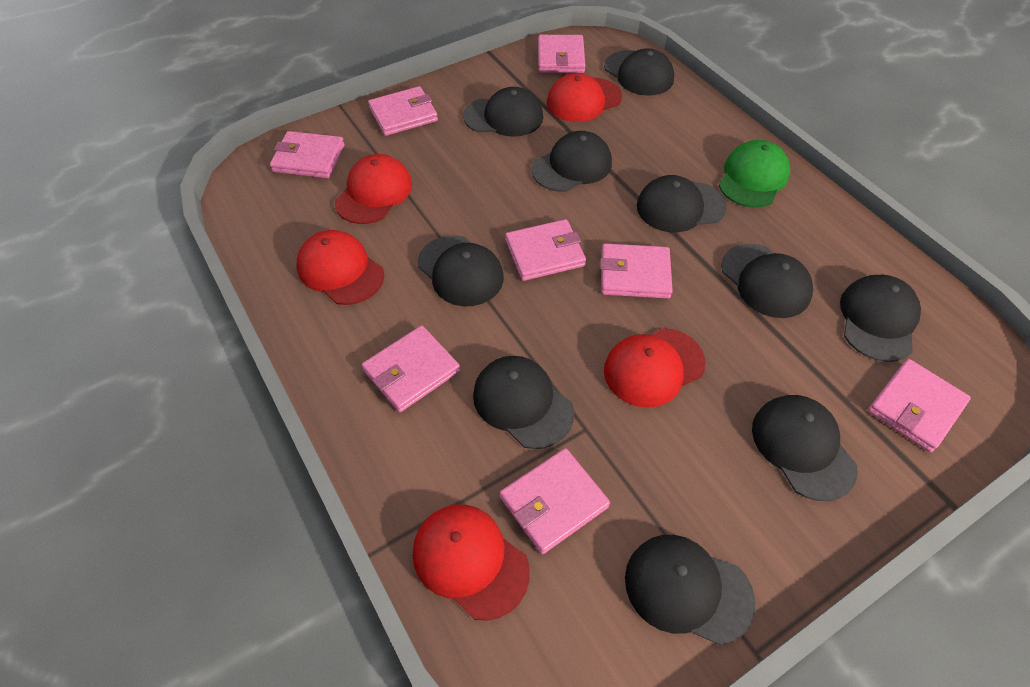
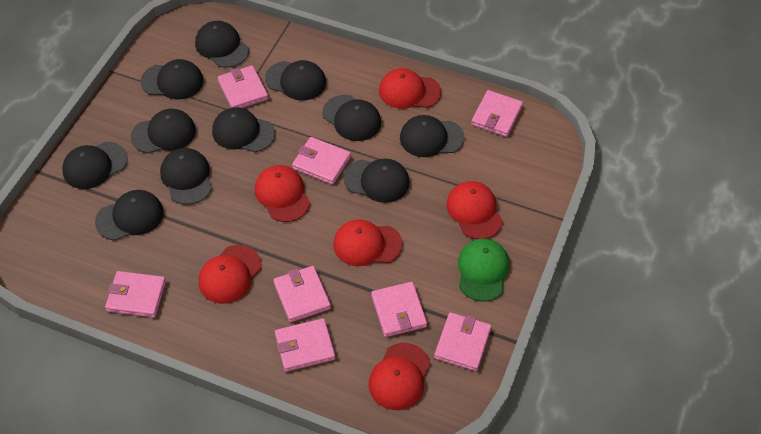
black cap: 10 -> 11
red cap: 5 -> 6

